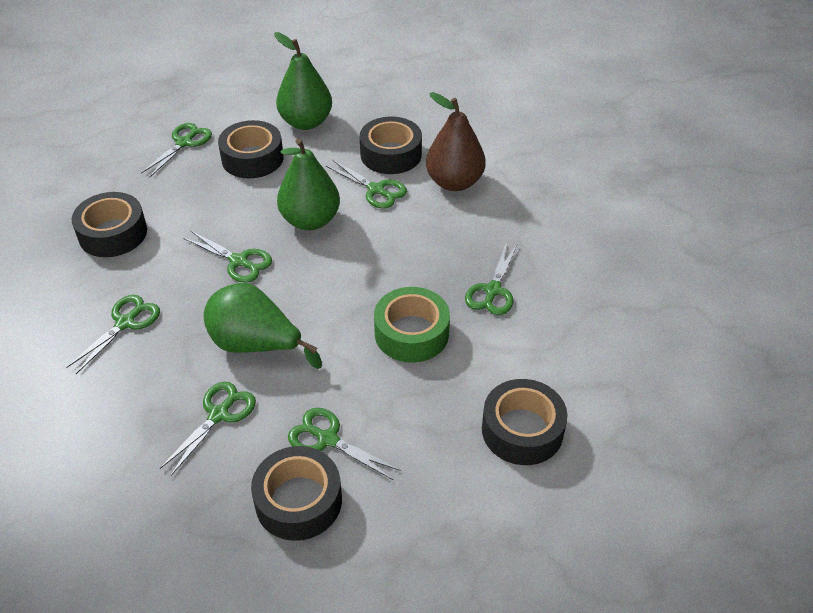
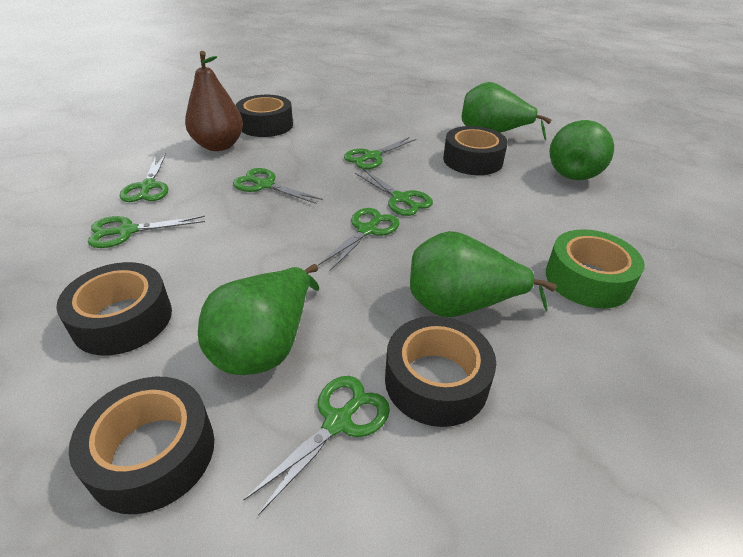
green pear: 3 -> 4

